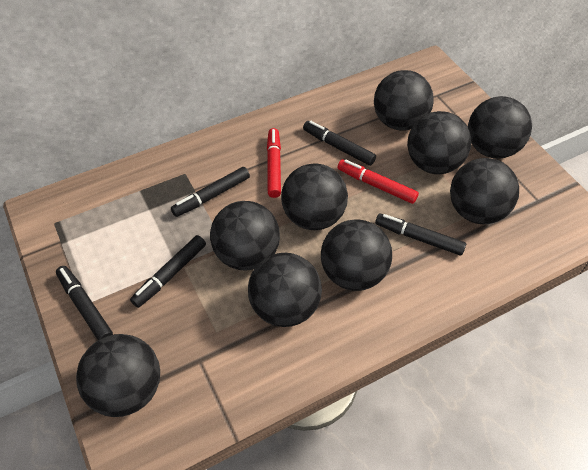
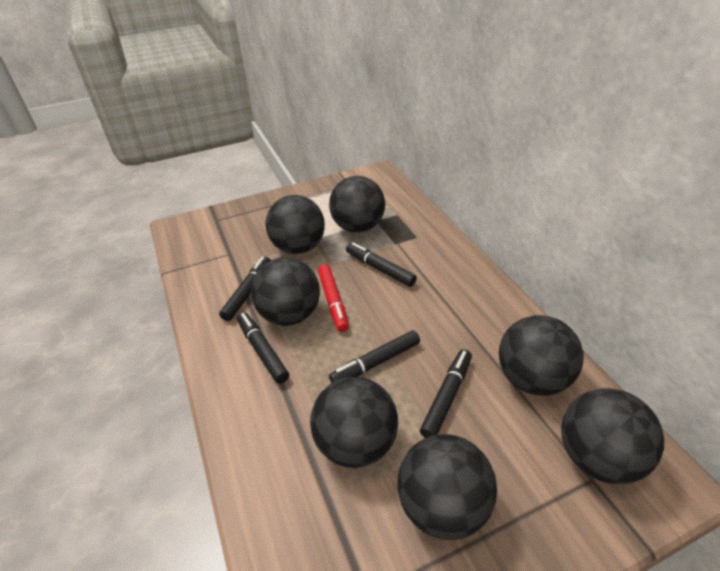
black ball: 9 -> 7
red marker: 2 -> 1

